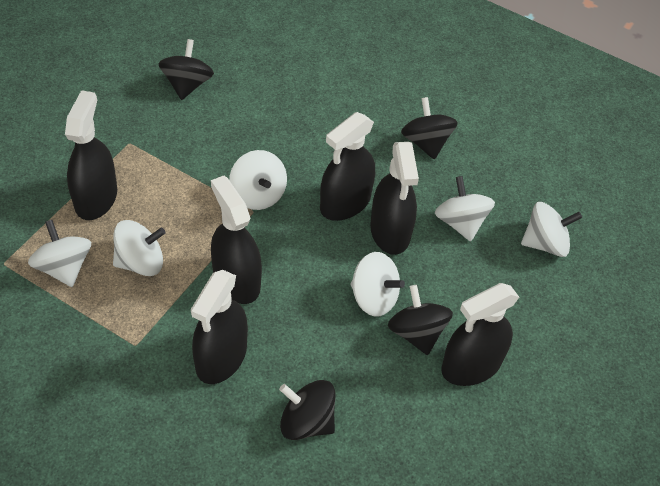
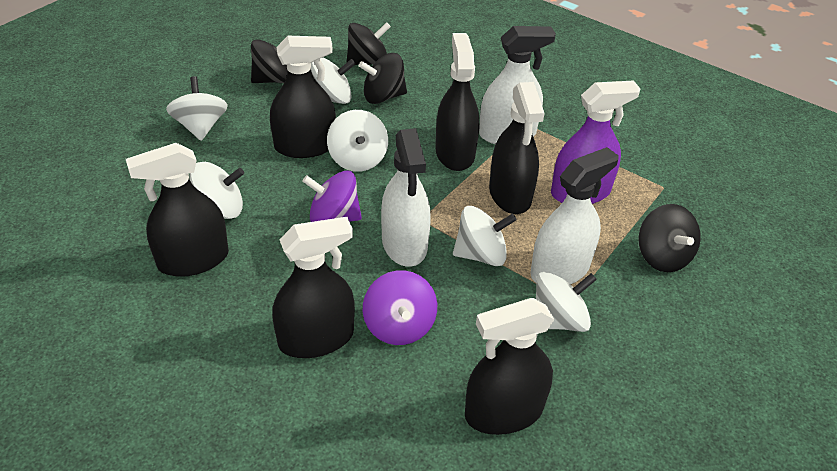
purple spinning top: 0 -> 2
purple spray bottle: 0 -> 1
white spray bottle: 0 -> 3

